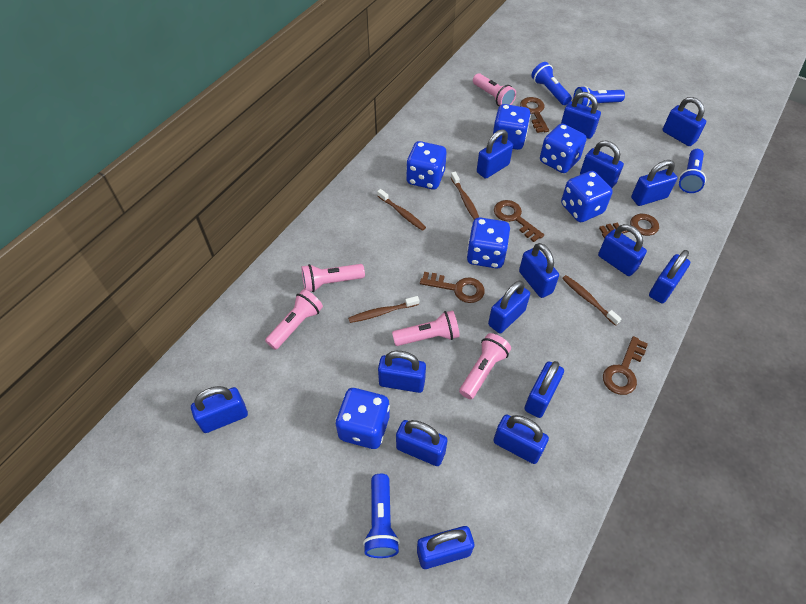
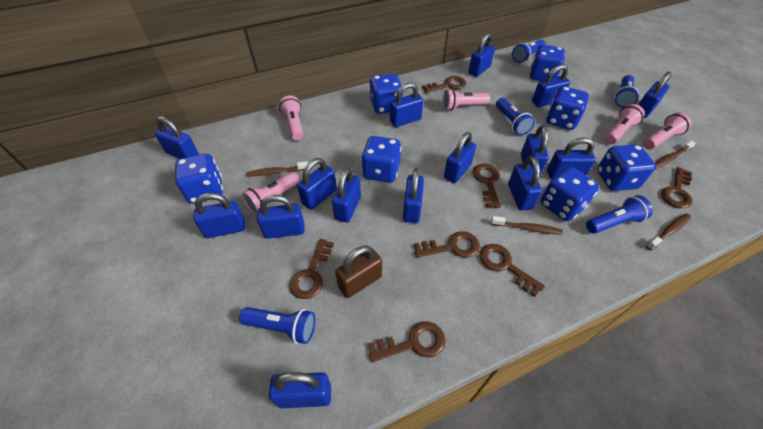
blue dice: 6 -> 7
blue flashlight: 4 -> 5
brown key: 5 -> 7
brown padlock: 0 -> 1

